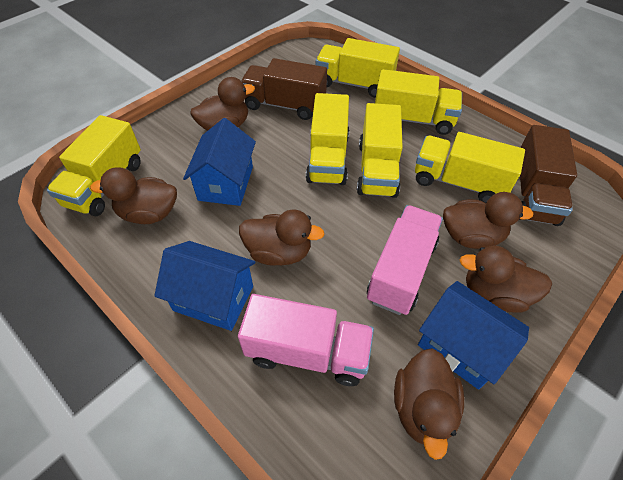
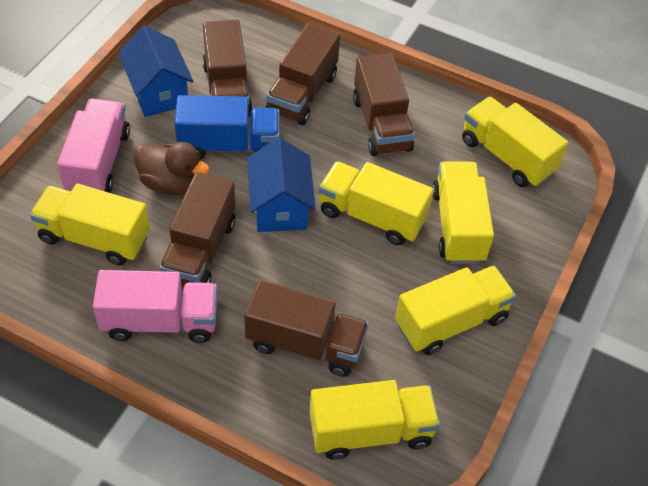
blue house: 3 -> 2
blue truck: 0 -> 1
brown duck: 6 -> 1
brown truck: 2 -> 5

